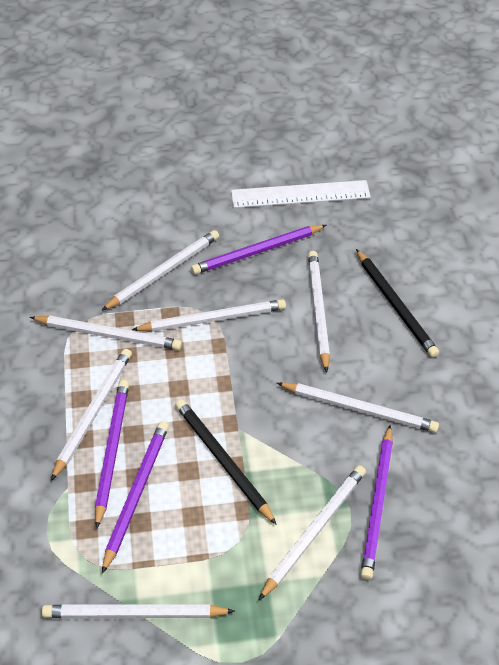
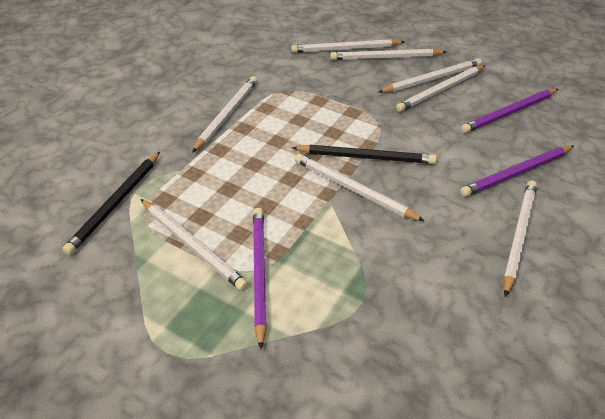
purple pencil: 4 -> 3
white ruler: 1 -> 0

